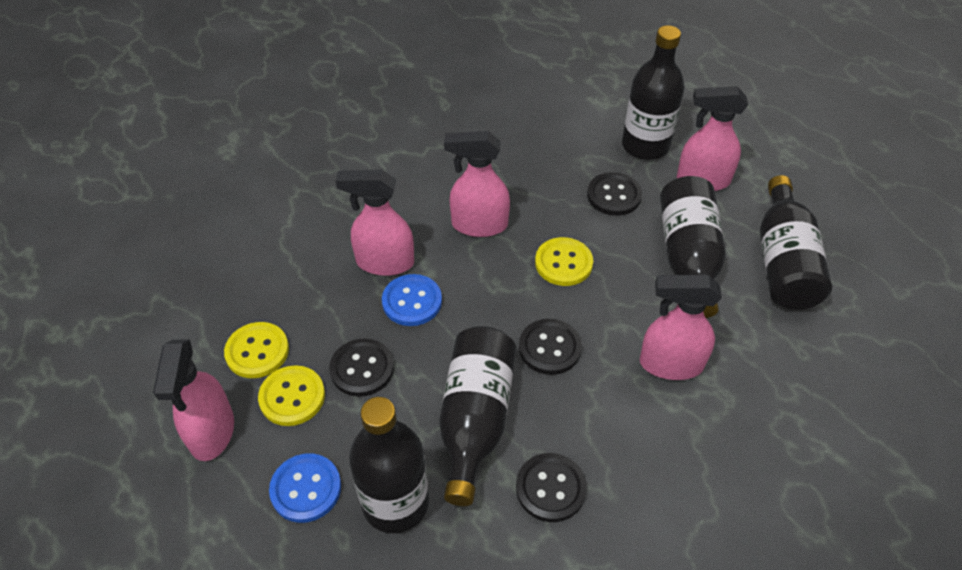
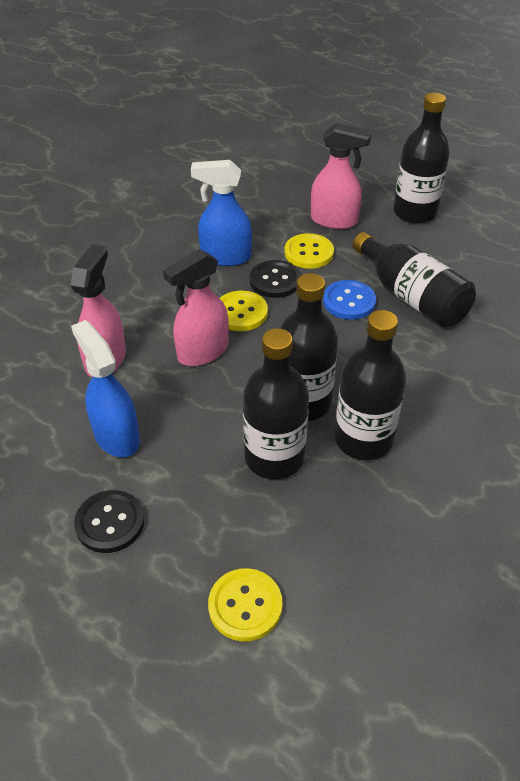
black button: 4 -> 2
blue button: 2 -> 1
blue spray bottle: 0 -> 2
pink spray bottle: 5 -> 3

